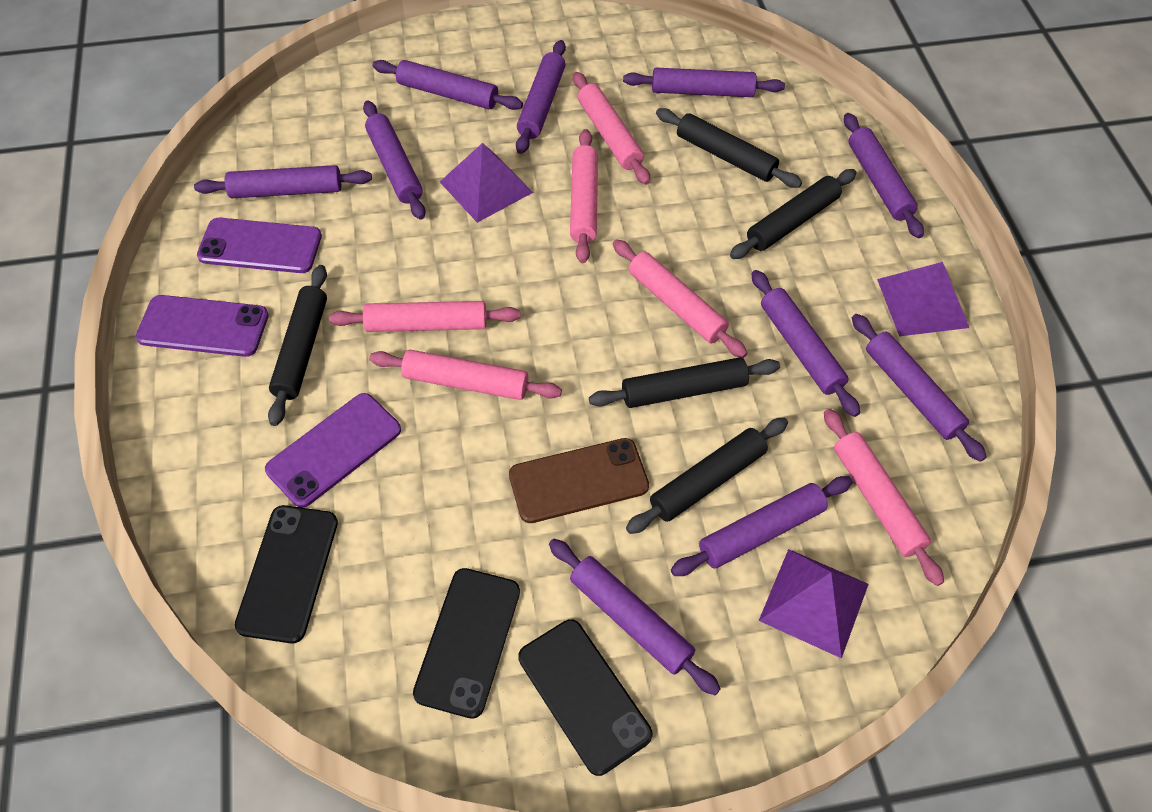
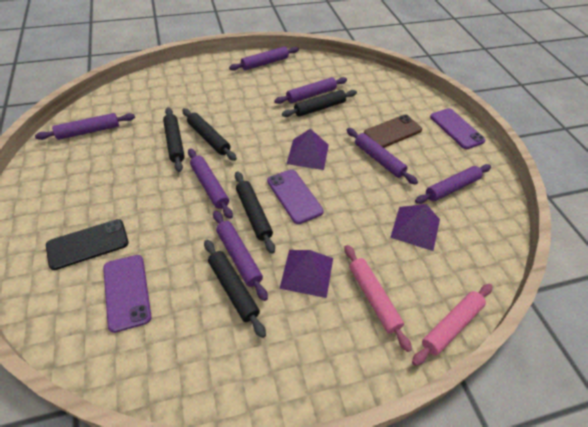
black phone: 3 -> 1
pink rolling pin: 6 -> 2
purple rolling pin: 10 -> 7

